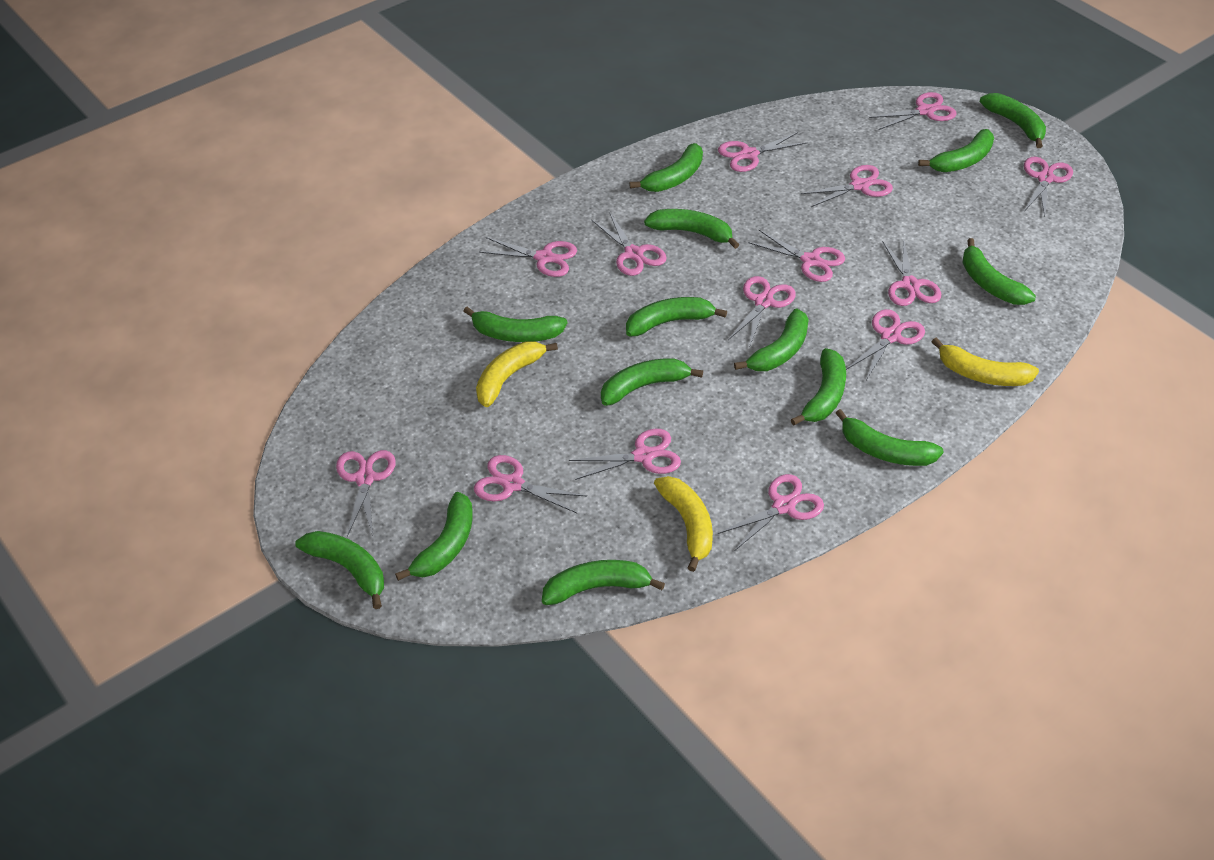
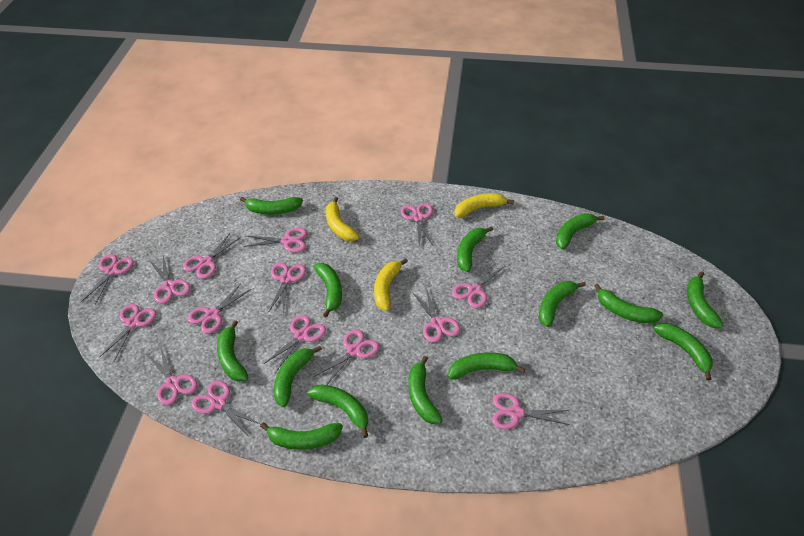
pink scissors: 14 -> 15

